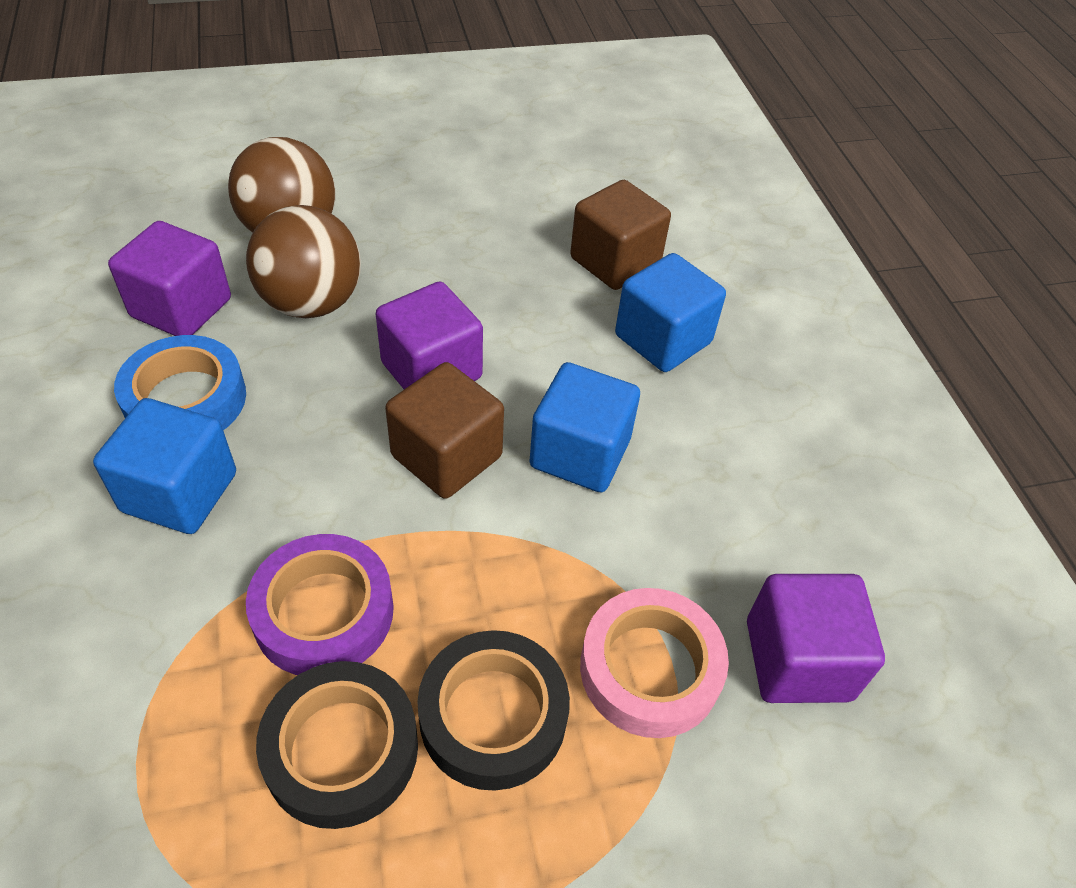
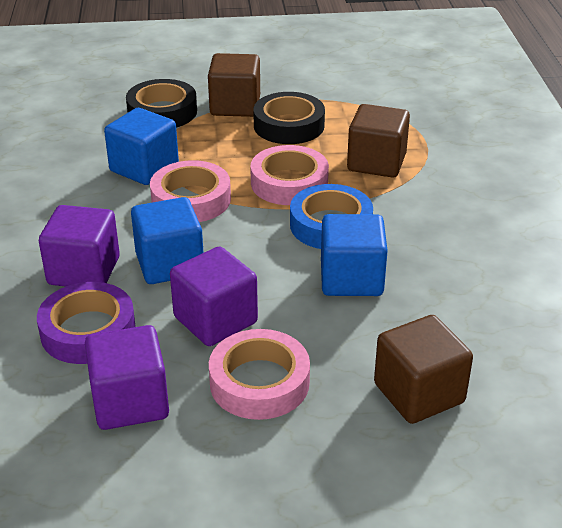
brown ball: 2 -> 0
brown cube: 2 -> 3
pink tape: 1 -> 3

